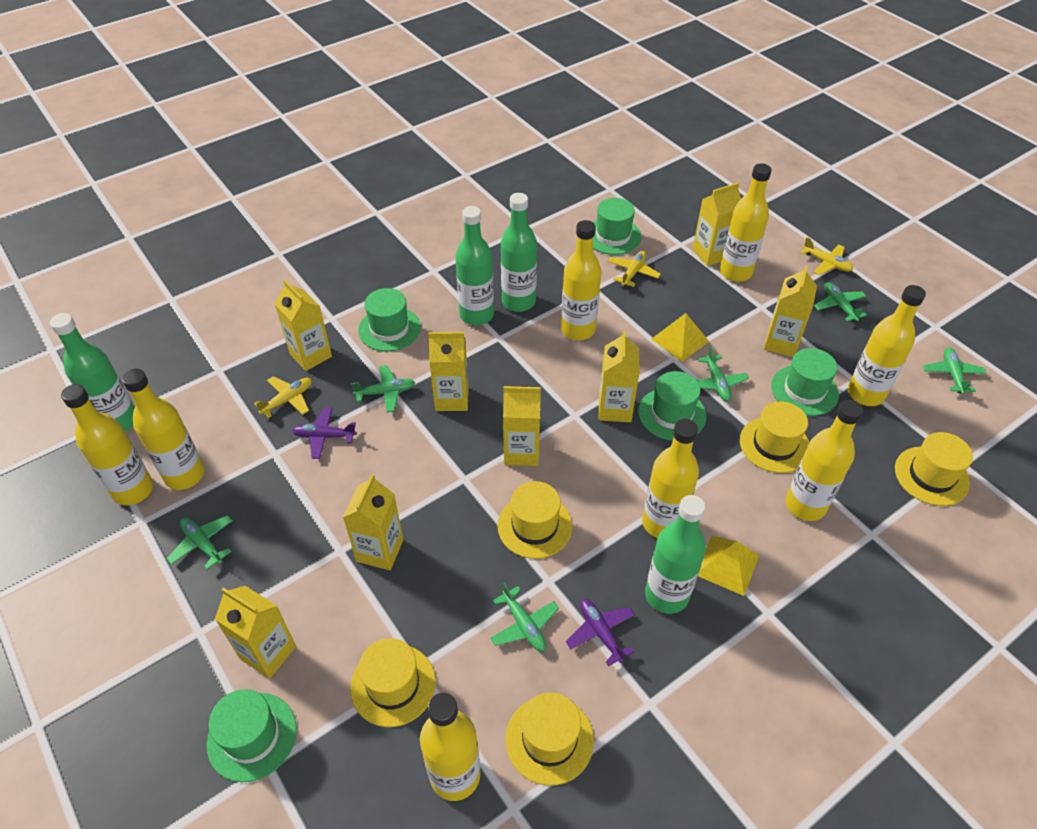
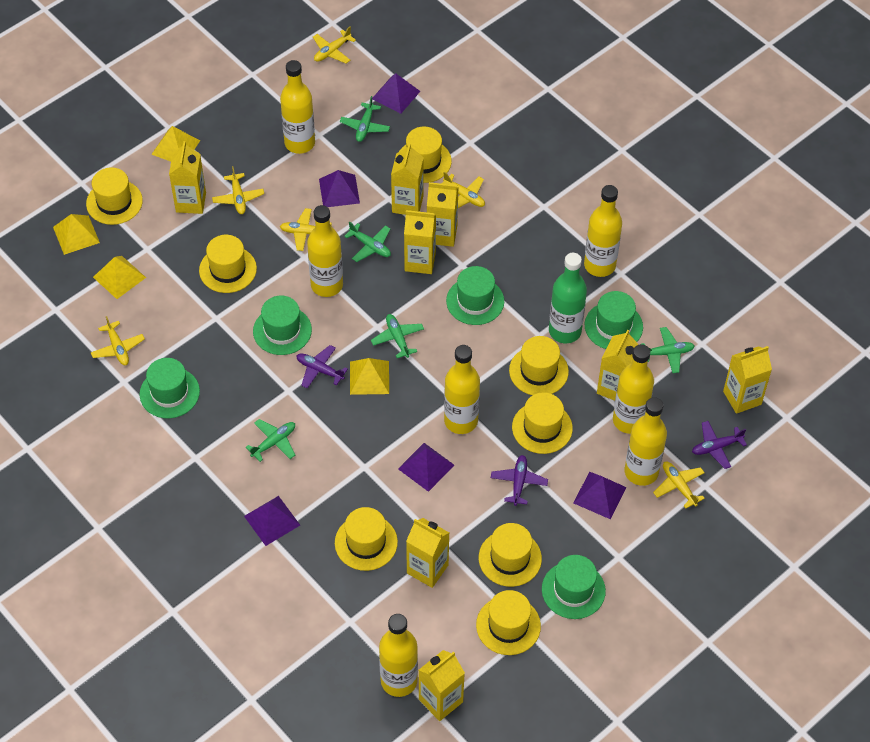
green bottle: 4 -> 1
green plane: 6 -> 5
purple plane: 2 -> 3
purple pyramid: 0 -> 5
yellow bottle: 8 -> 7
yellow hat: 5 -> 8
yellow plane: 3 -> 6
yellow pyramid: 2 -> 4

